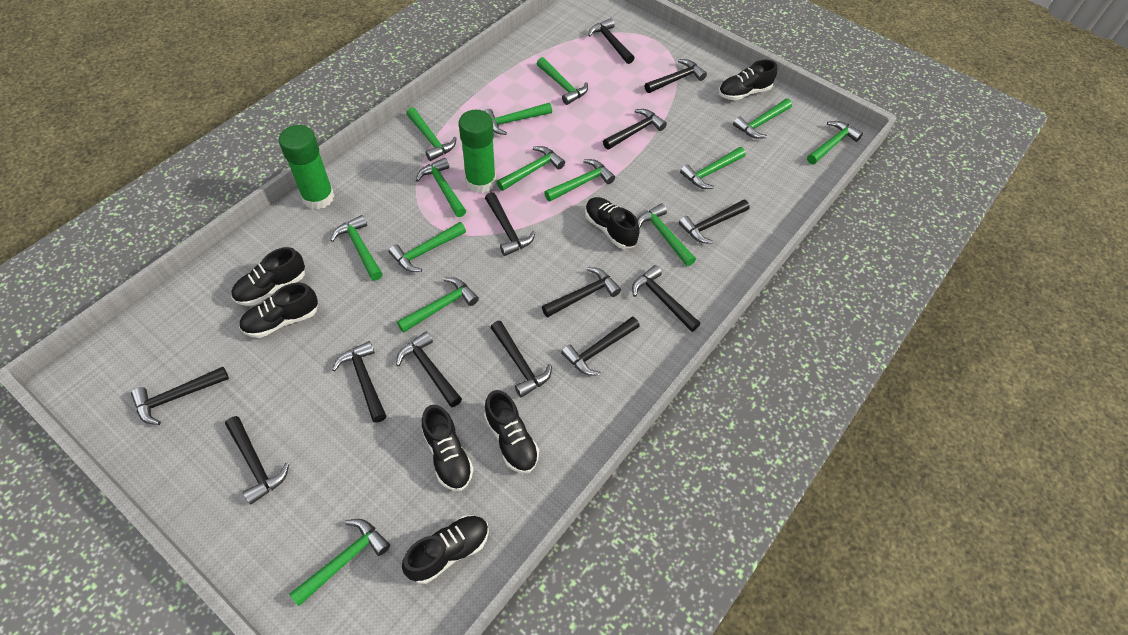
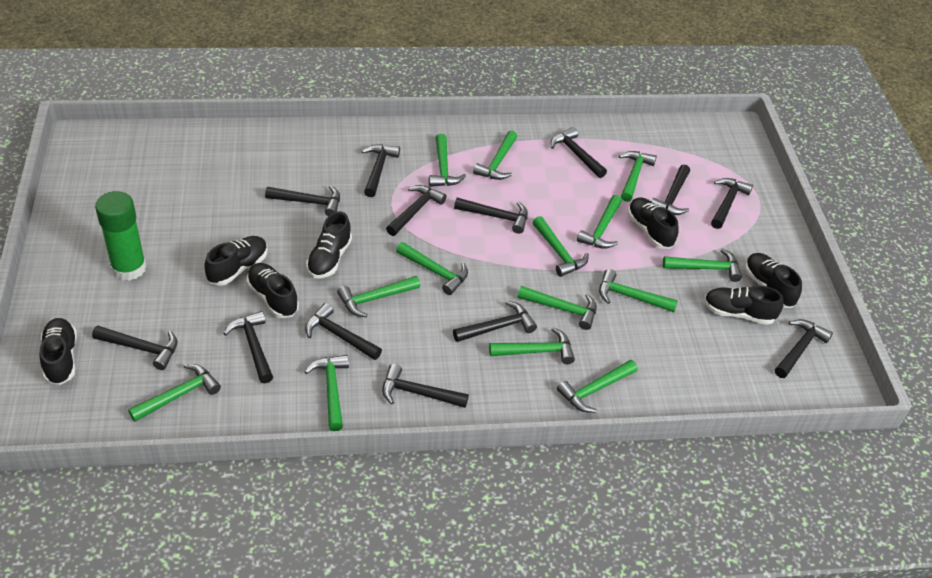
green glue stick: 2 -> 1

